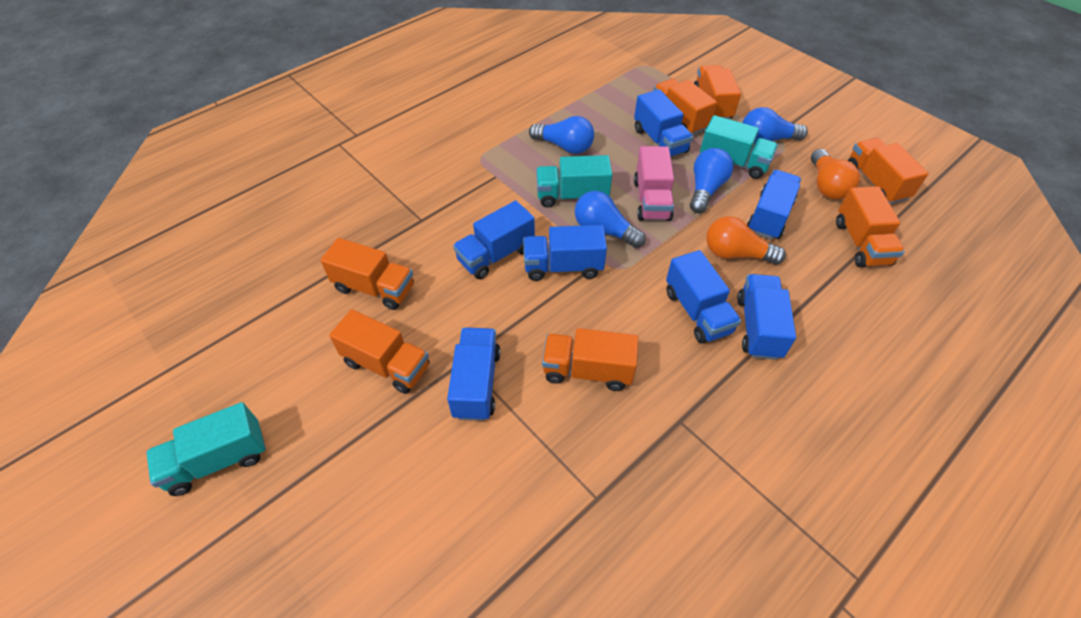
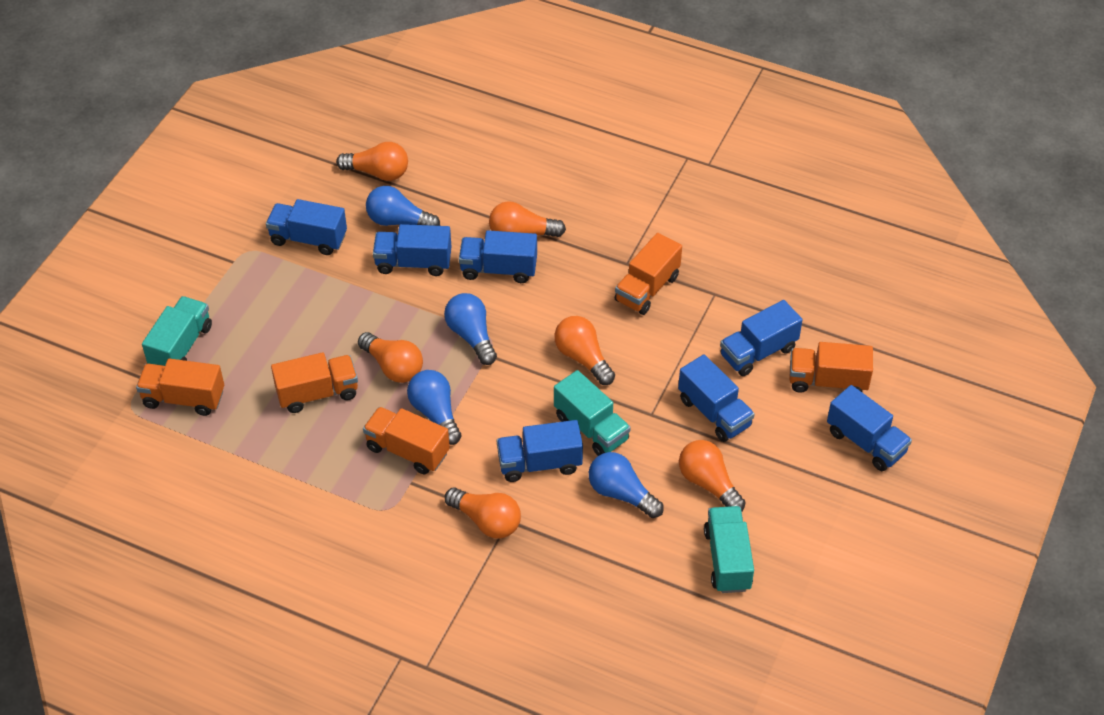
orange light bulb: 2 -> 6
orange truck: 7 -> 5
pink truck: 1 -> 0

